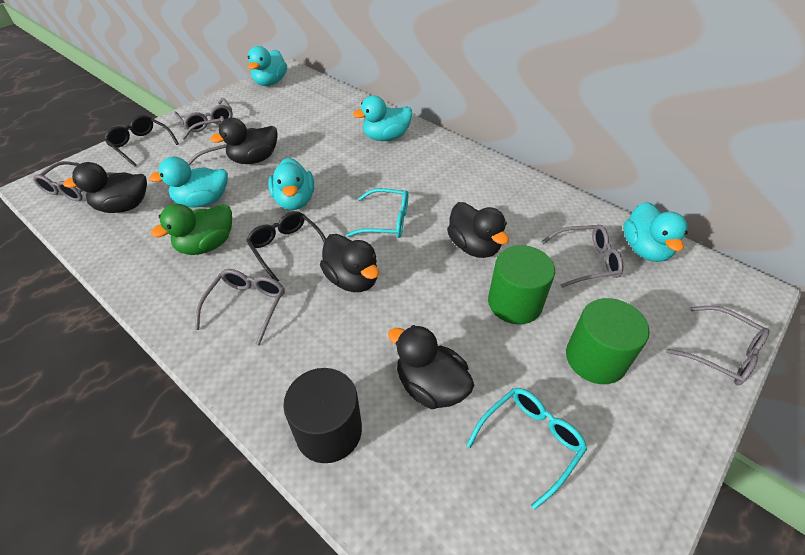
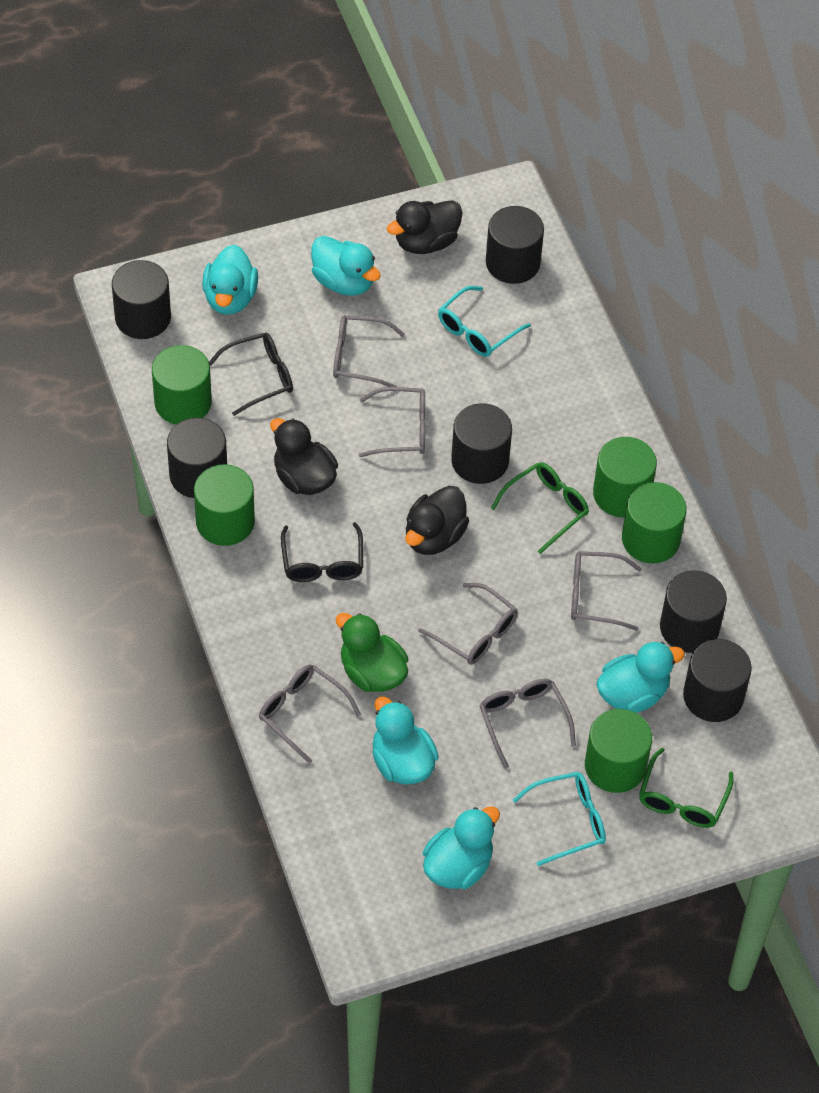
black cylinder: 1 -> 6
black duck: 5 -> 3
green cylinder: 2 -> 5
green glasses: 0 -> 2

